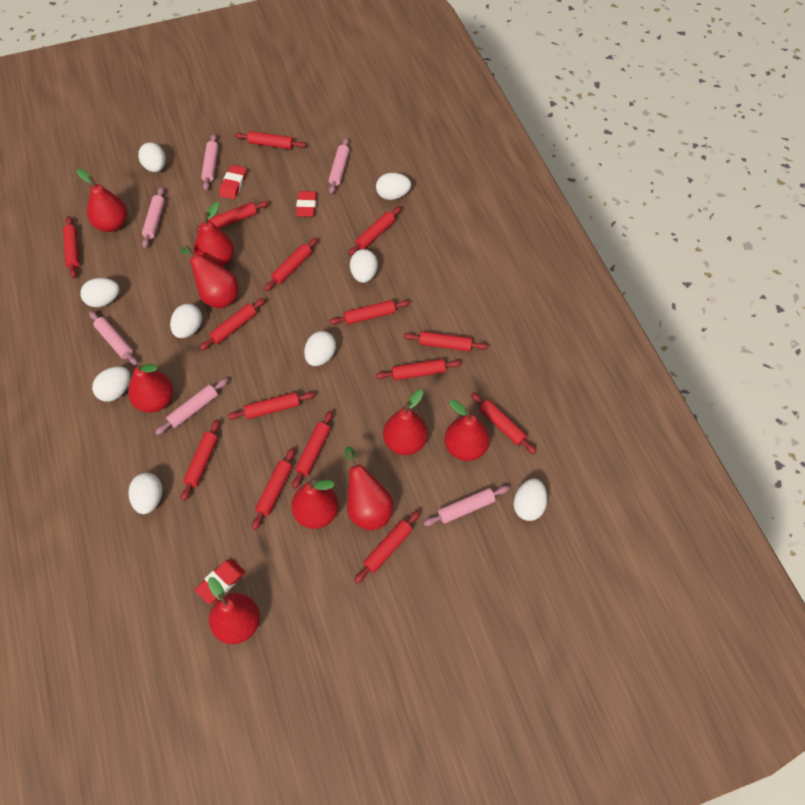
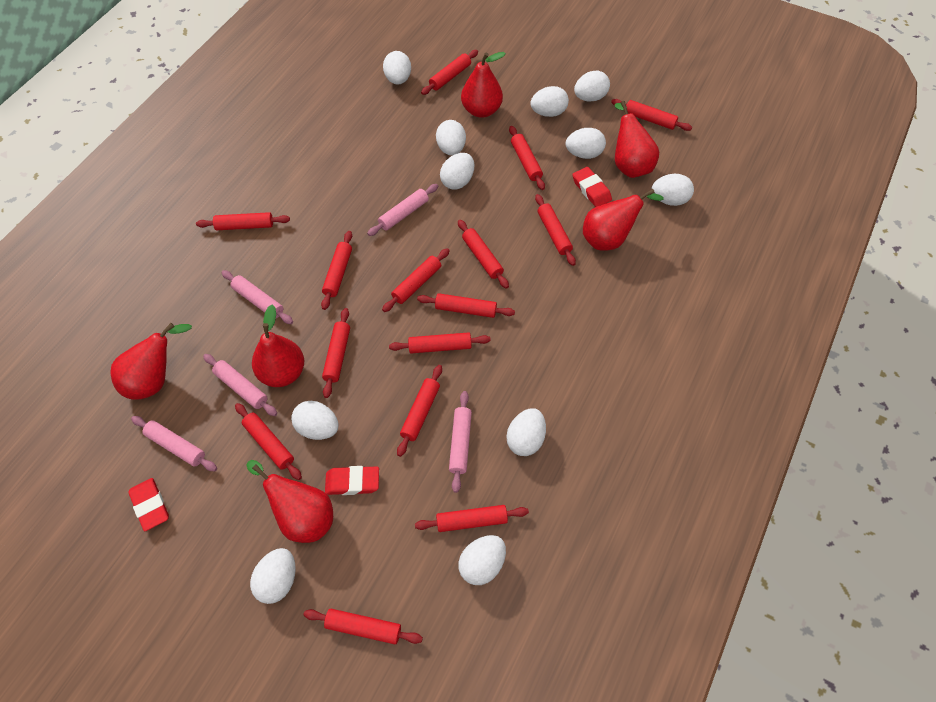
pink rolling pin: 6 -> 5
red pear: 9 -> 6
white egg: 9 -> 11

